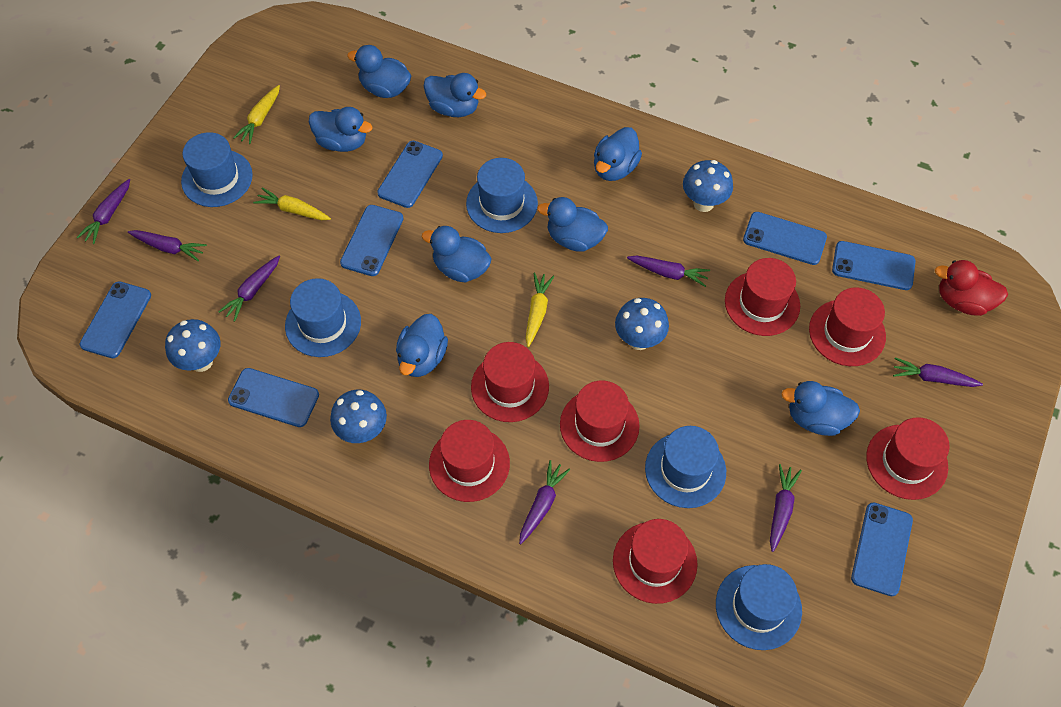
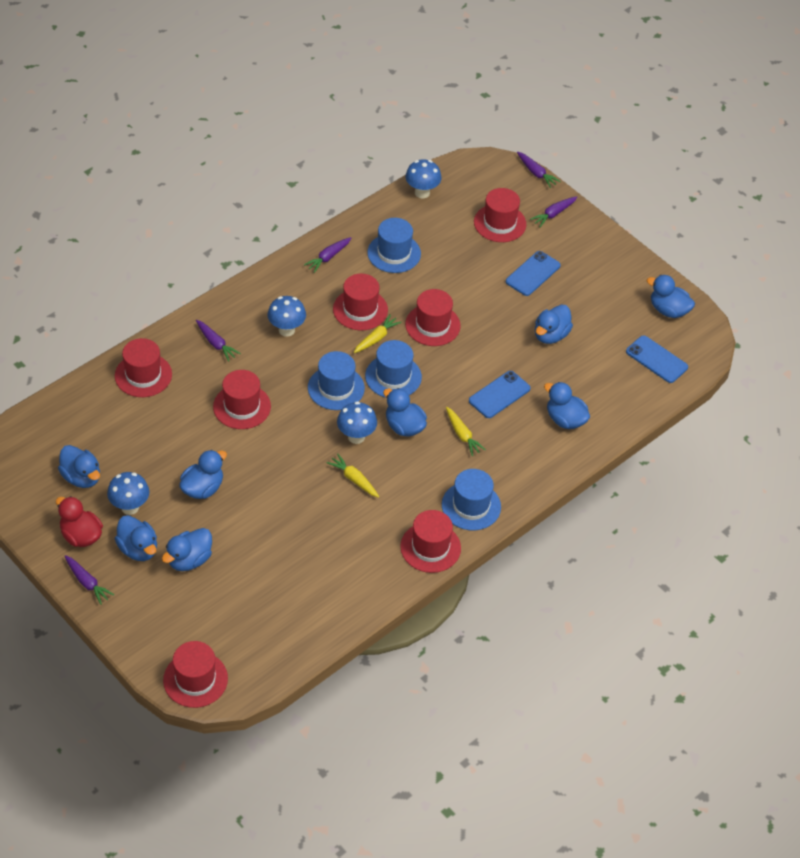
blue hat: 5 -> 4
blue phone: 7 -> 3
purple carrot: 7 -> 5

